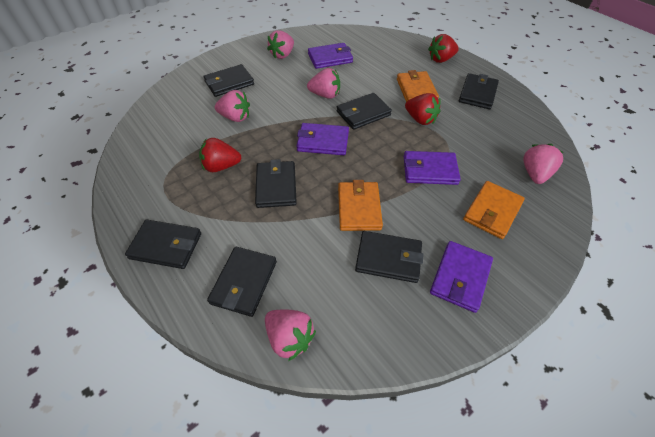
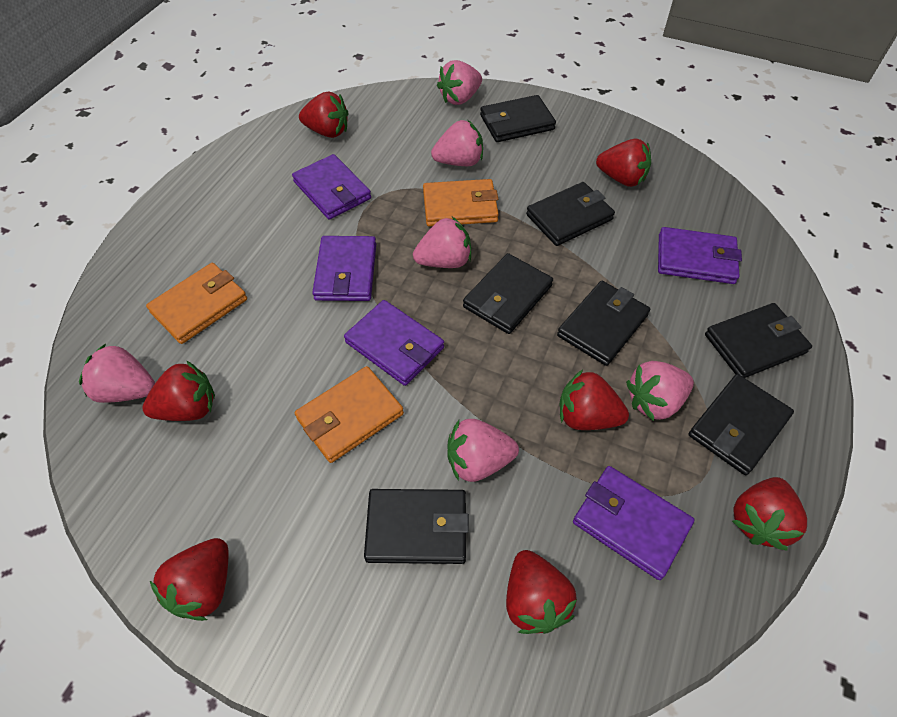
pink strawberry: 5 -> 6
purple wallet: 4 -> 5
red strawberry: 3 -> 7

